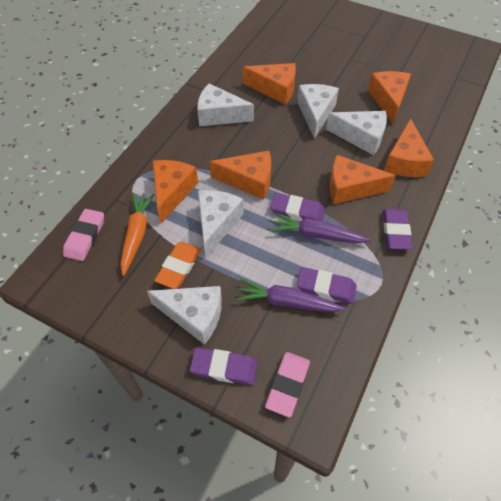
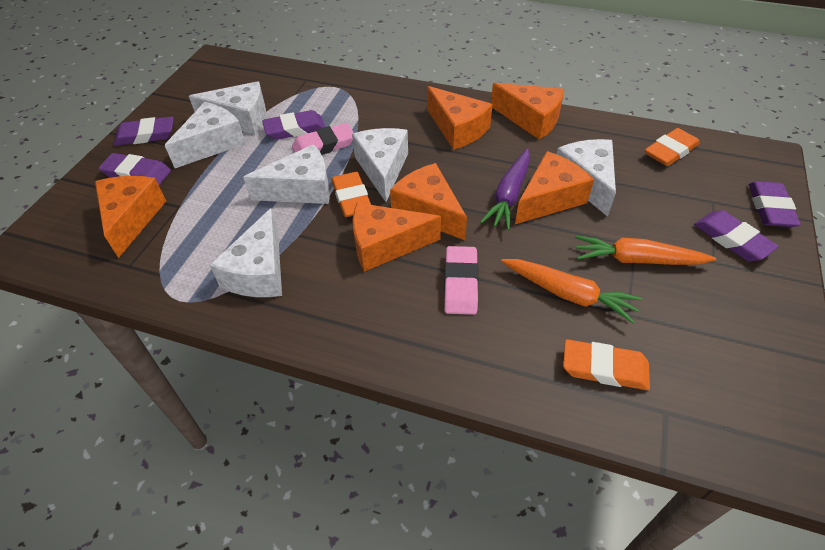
orange carrot: 1 -> 2
orange eraser: 1 -> 3
purple carrot: 2 -> 1
purple eraser: 4 -> 5
white cheese: 5 -> 6

